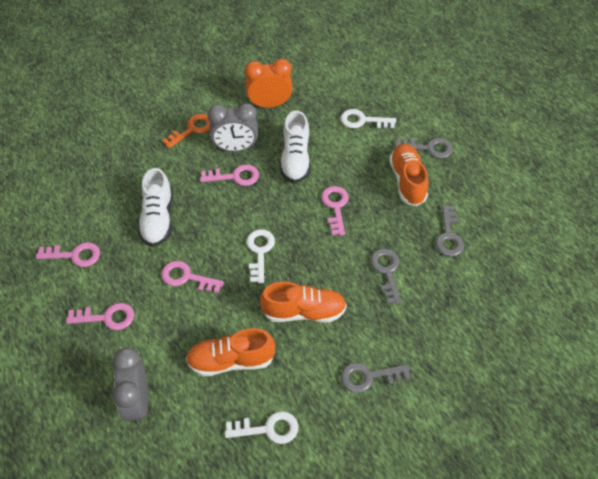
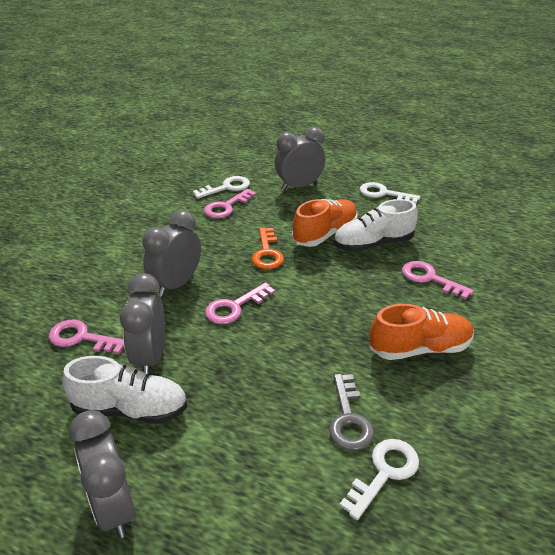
grey clock: 2 -> 4
grey key: 4 -> 1
orange clock: 1 -> 0
orange shoe: 3 -> 2
pink key: 5 -> 4

